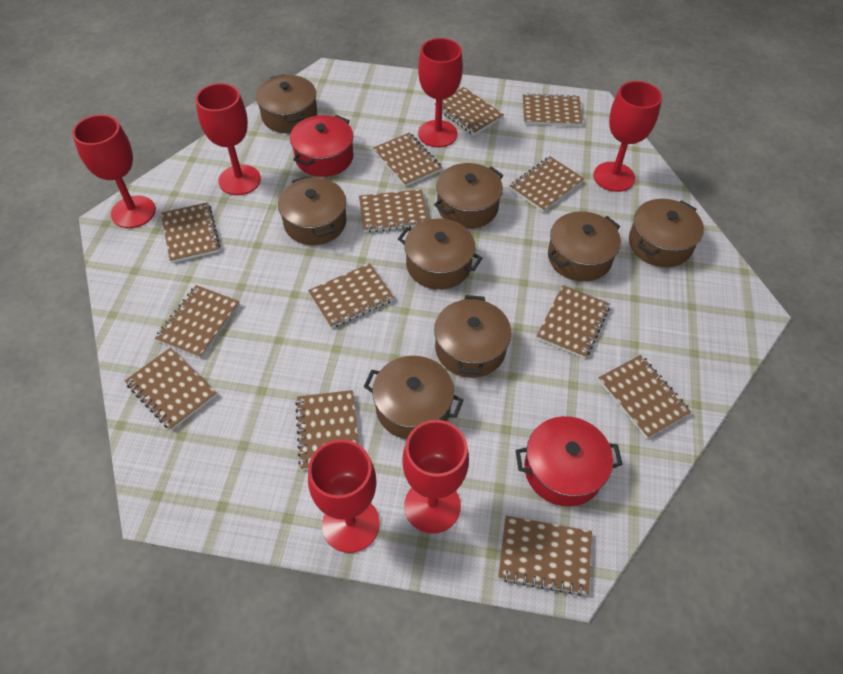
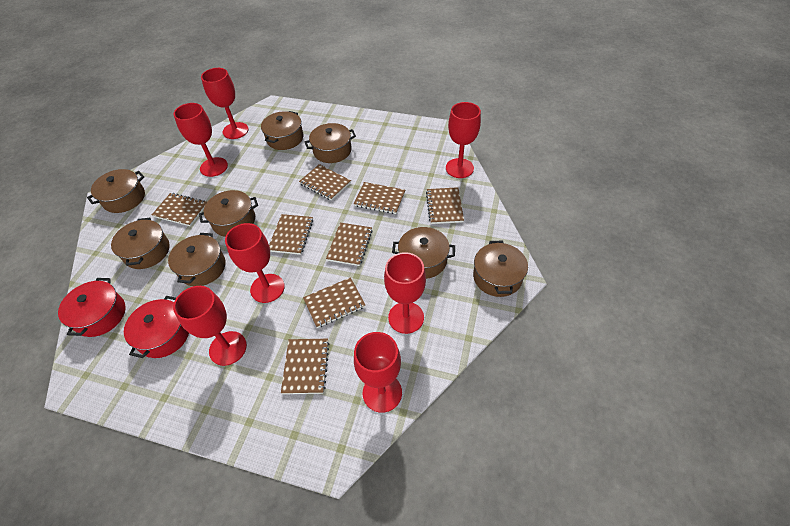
brown notebook: 13 -> 8
red goblet: 6 -> 7

